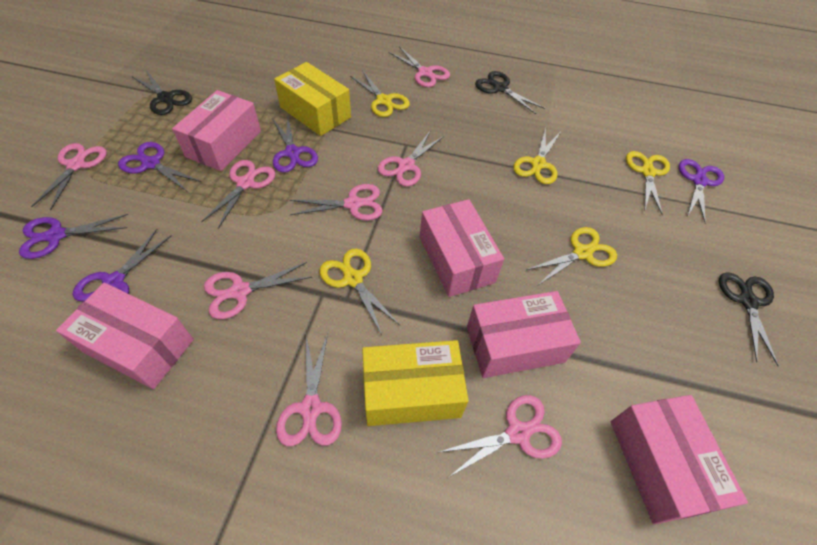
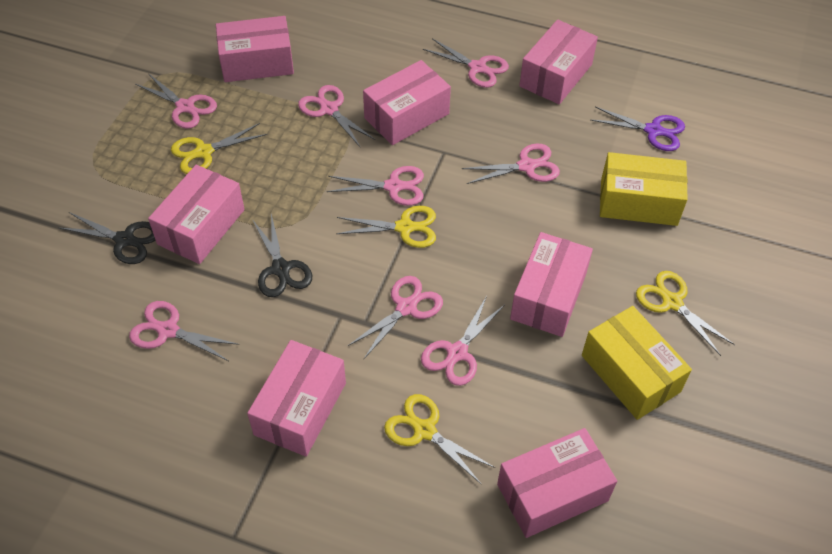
black scissors: 3 -> 2
pink box: 5 -> 7
purple scissors: 5 -> 1
yellow scissors: 5 -> 4

